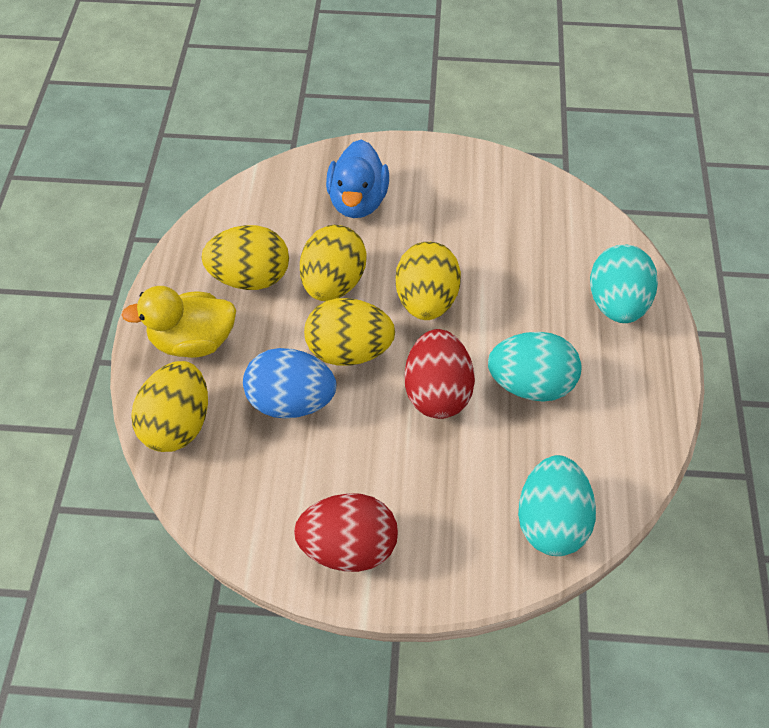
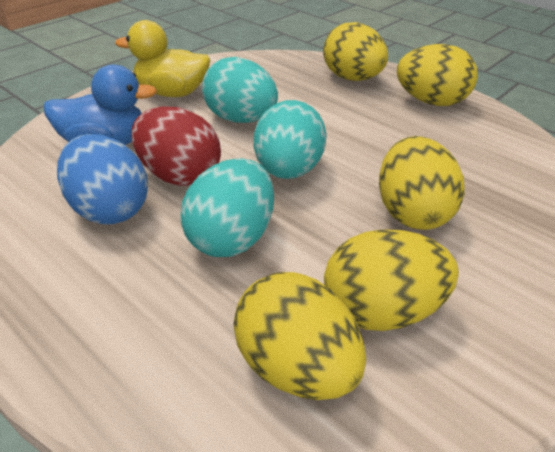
red egg: 2 -> 1

